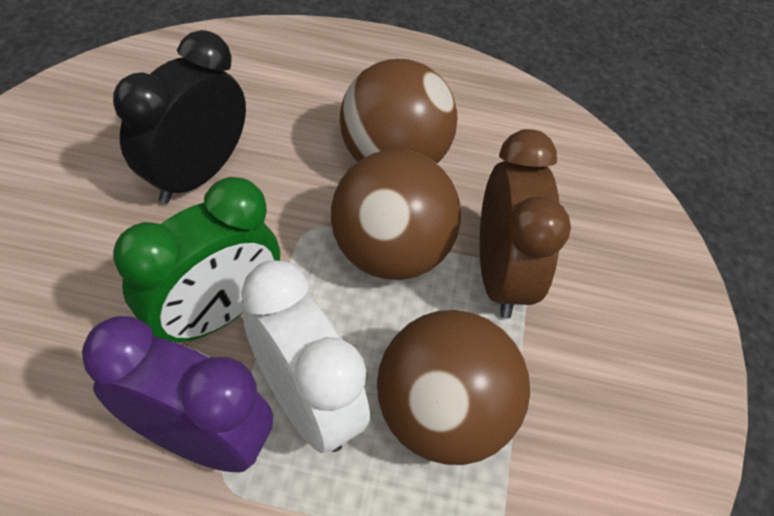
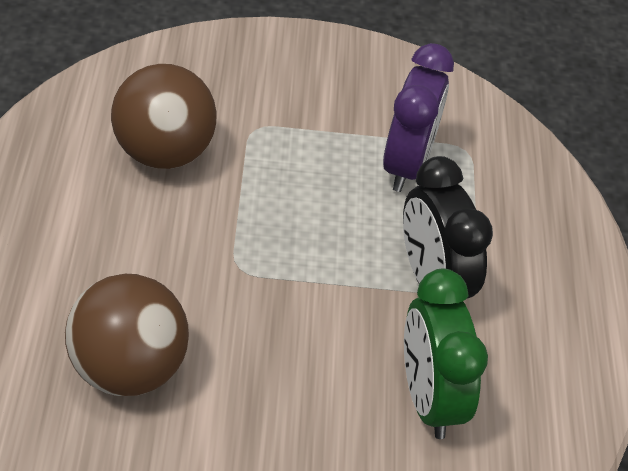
brown ball: 3 -> 2
brown clock: 1 -> 0
white clock: 1 -> 0

